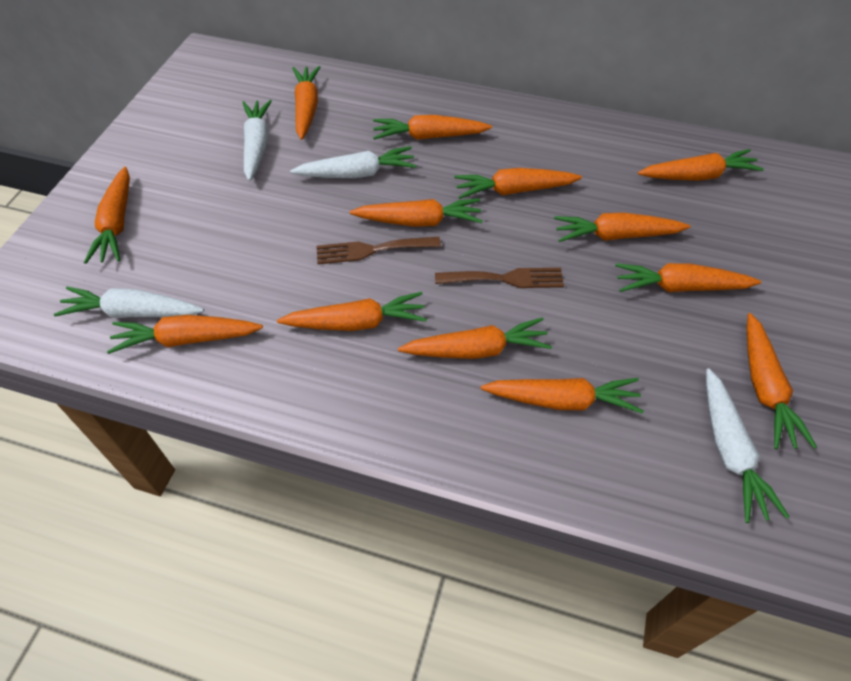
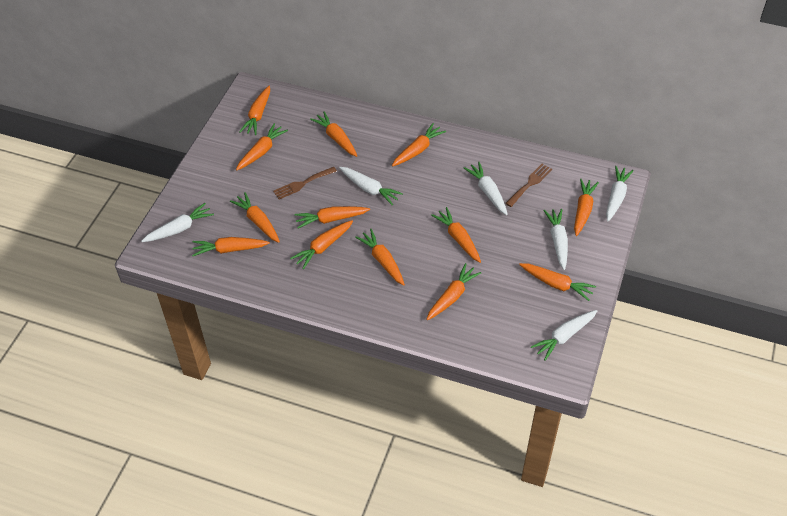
white carrot: 4 -> 6

